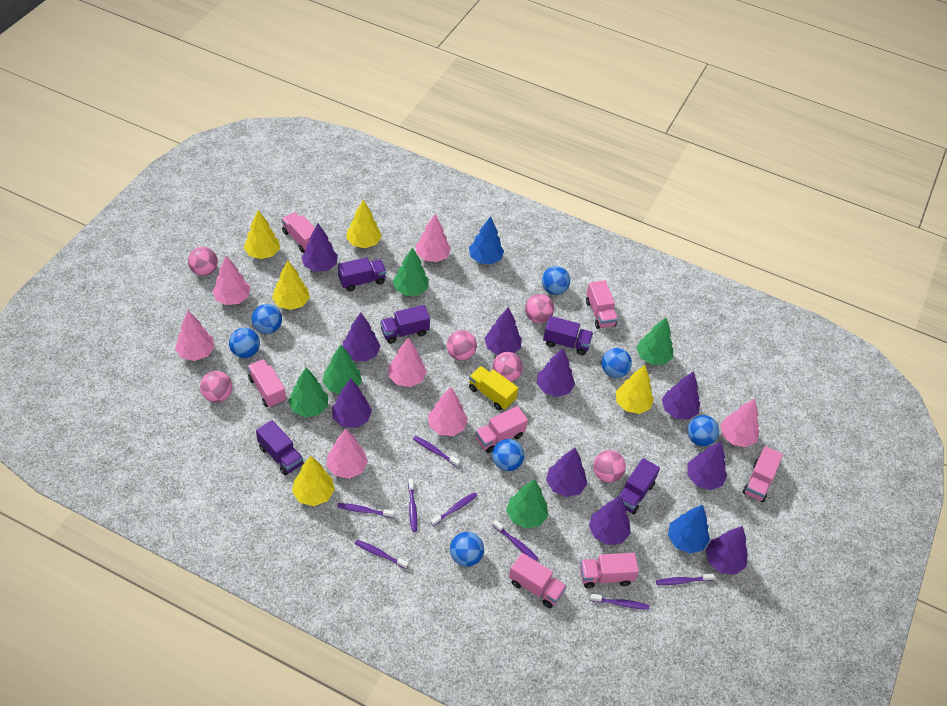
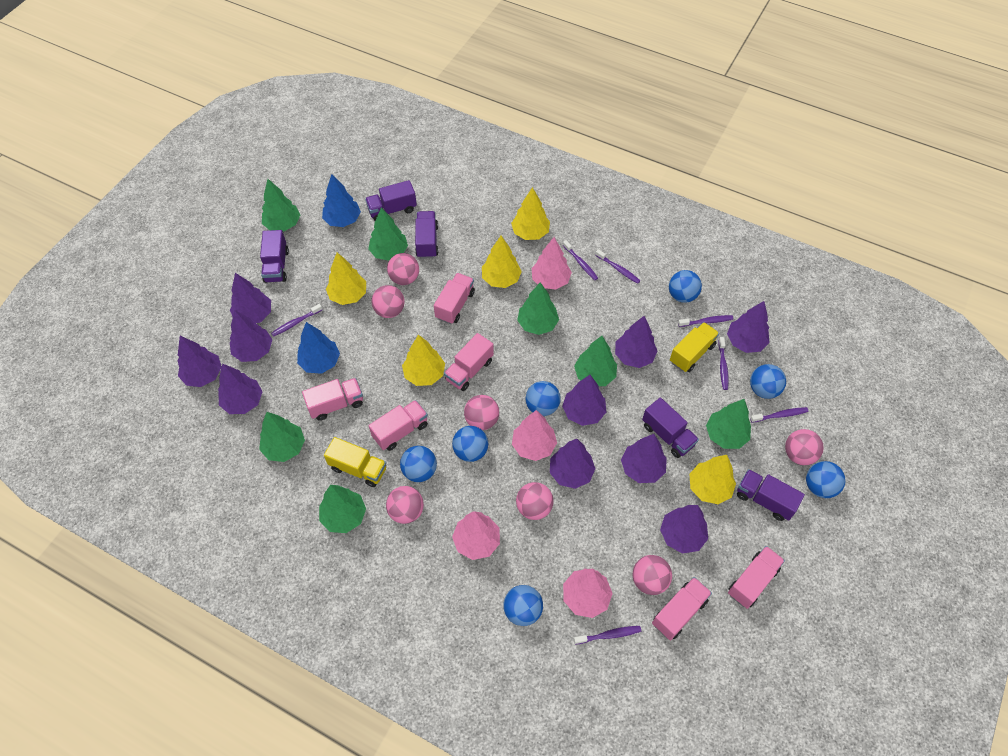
green tree: 5 -> 7
pink ball: 6 -> 7
pink tree: 7 -> 4
pink truck: 7 -> 6
purple toothbrush: 8 -> 7
yellow truck: 1 -> 2

